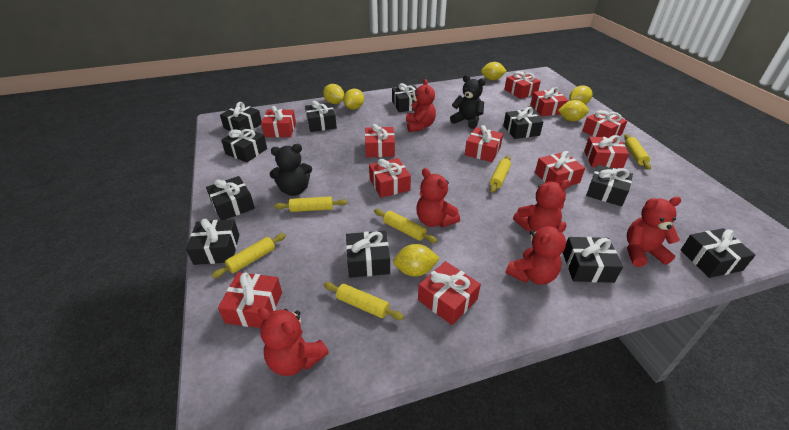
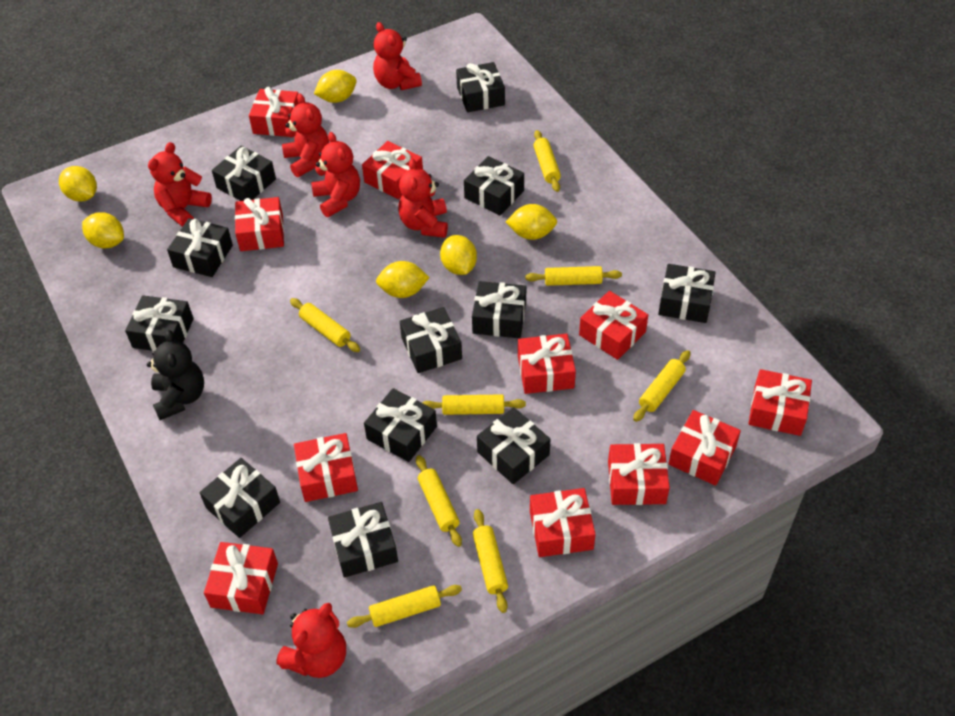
black gift: 11 -> 12
black teddy bear: 2 -> 1
yellow rolling pin: 6 -> 8

